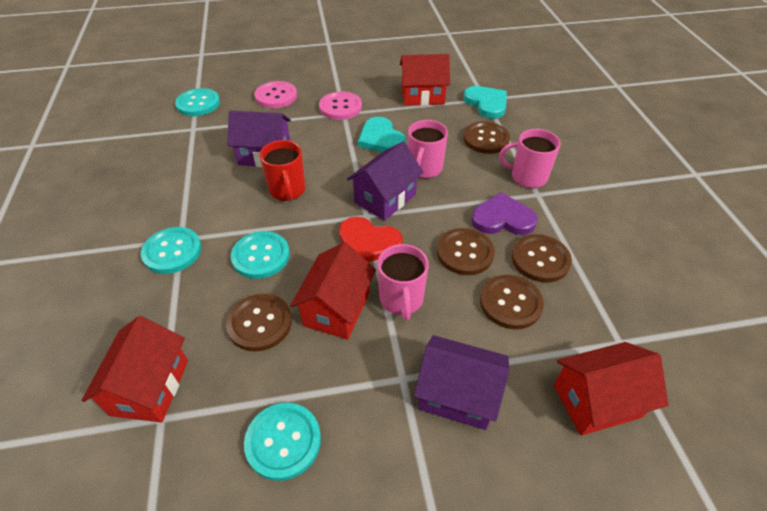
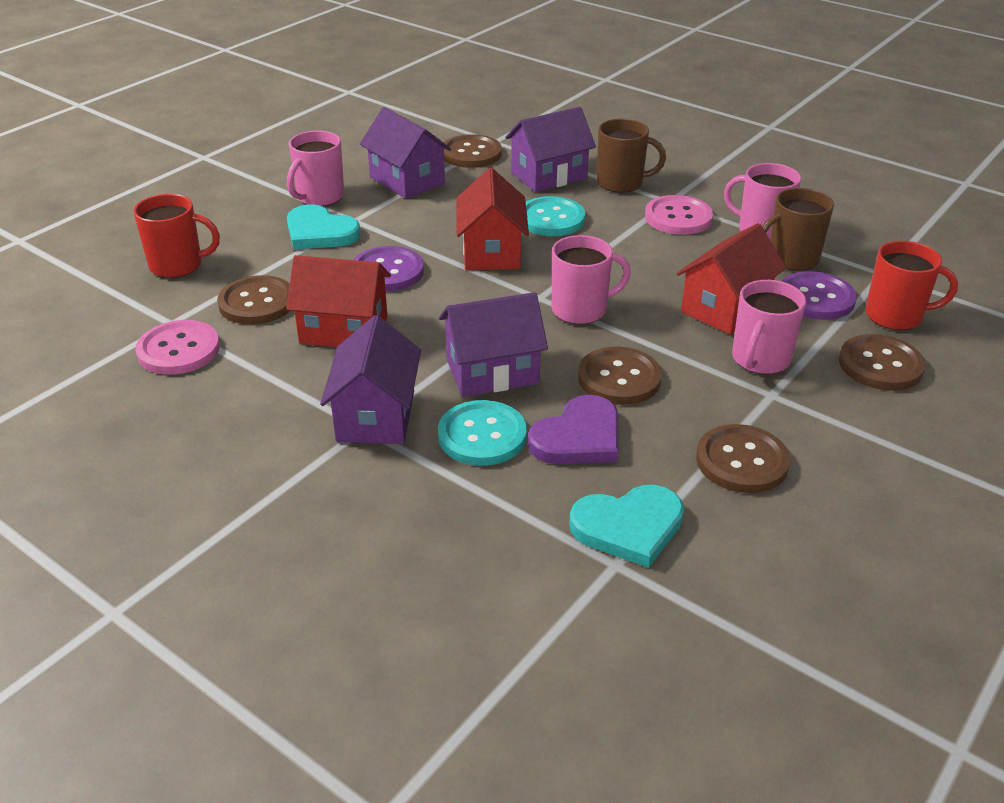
brown mug: 0 -> 2
pink mug: 3 -> 4
purple button: 0 -> 2
purple house: 3 -> 4
red heart: 1 -> 0
red house: 4 -> 3
red mug: 1 -> 2
turquoise button: 4 -> 2

